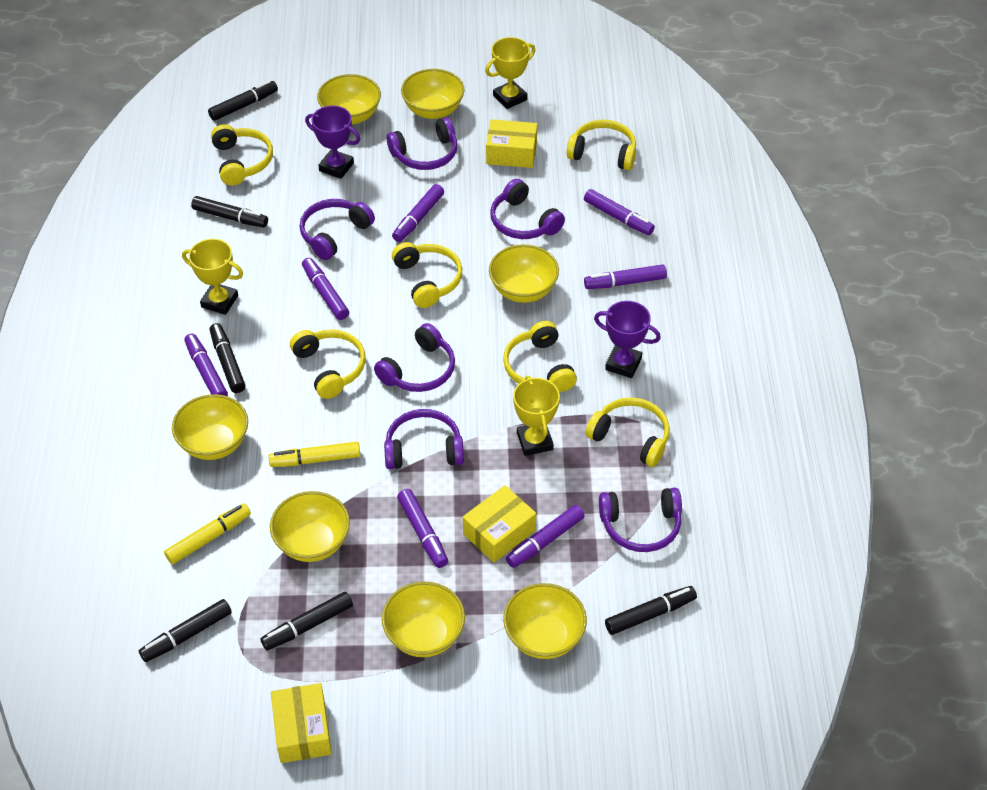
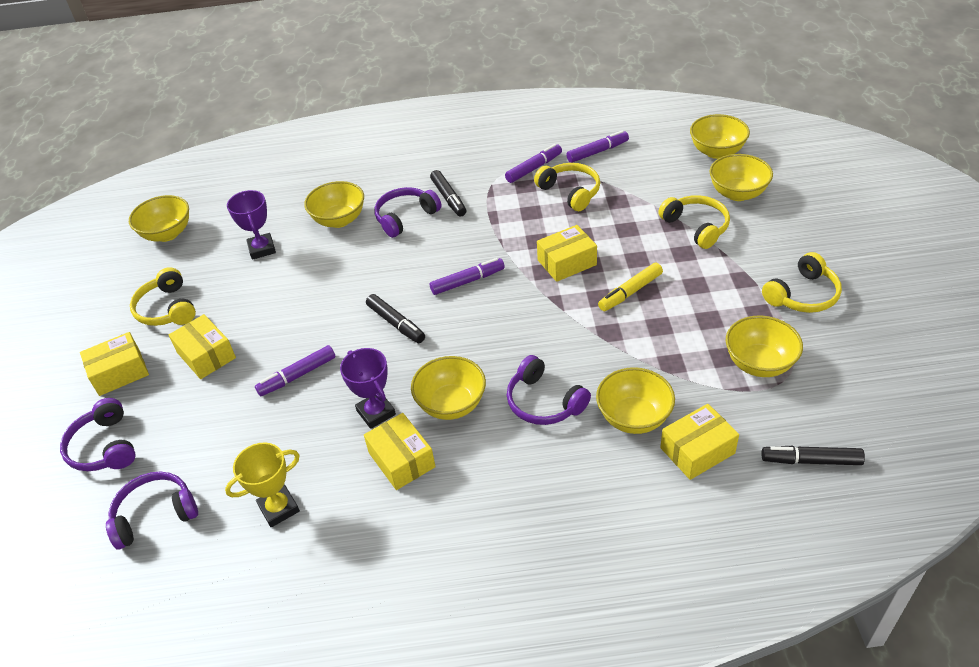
black marker: 6 -> 3
purple headphones: 6 -> 4
purple marker: 7 -> 4
yellow box: 3 -> 5
yellow headphones: 6 -> 4
yellow marker: 2 -> 1
yellow trophy: 3 -> 1

